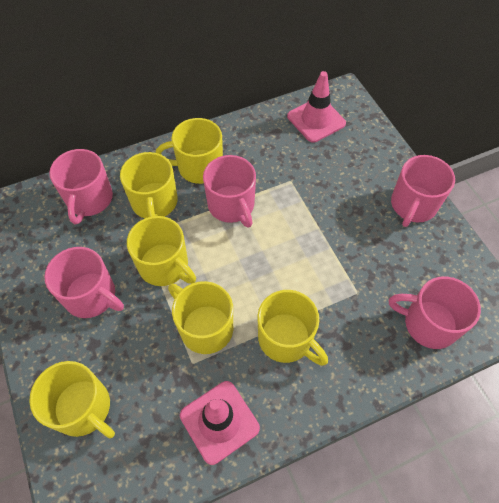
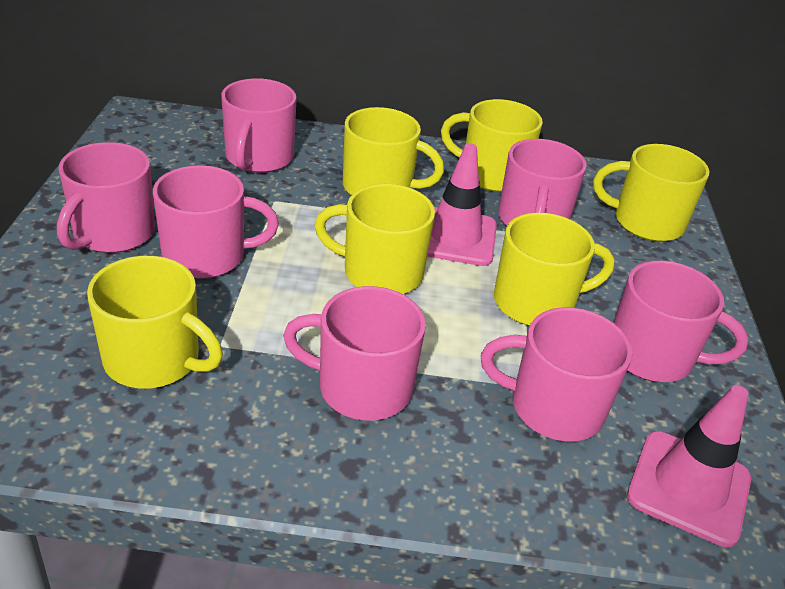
pink mug: 5 -> 7

